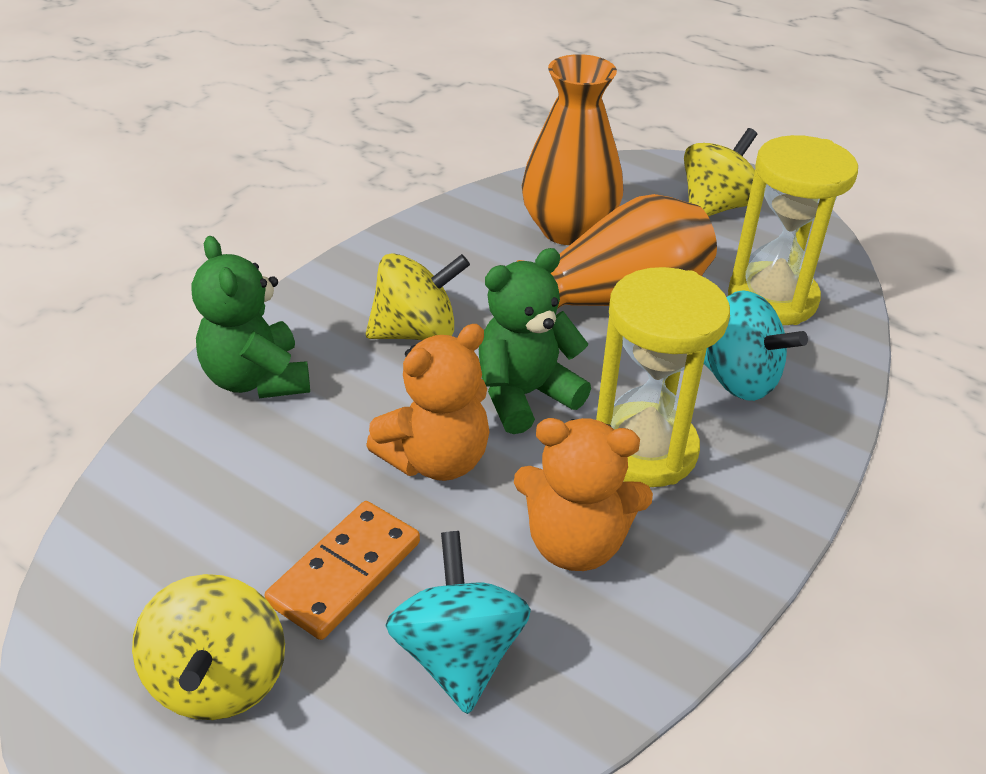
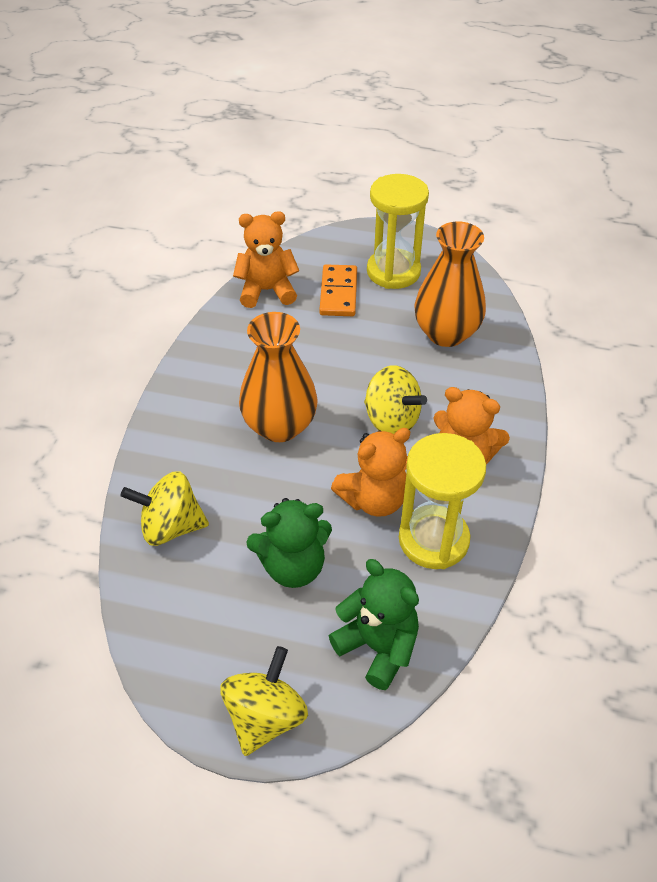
orange teddy bear: 2 -> 3
turquoise spinning top: 2 -> 0

